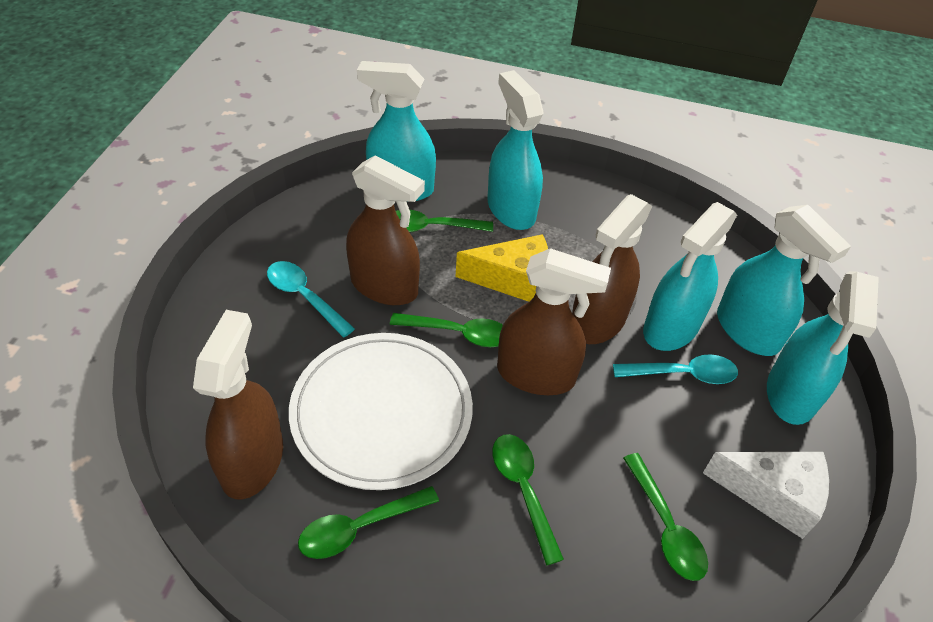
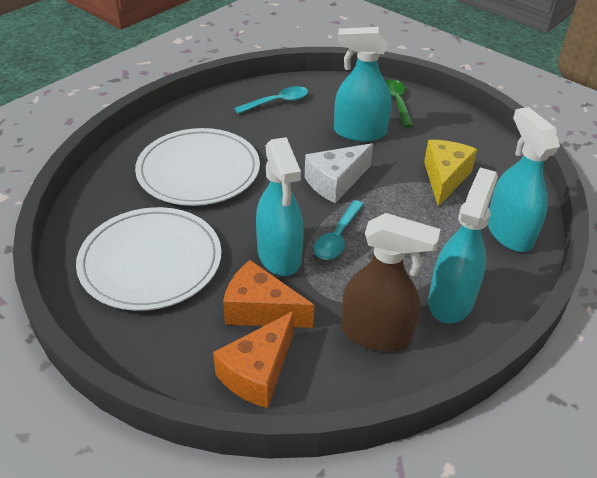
brown spray bottle: 4 -> 1
green spoon: 5 -> 1
orange cheese: 0 -> 2
turquoise spray bottle: 5 -> 4
white plate: 1 -> 2

